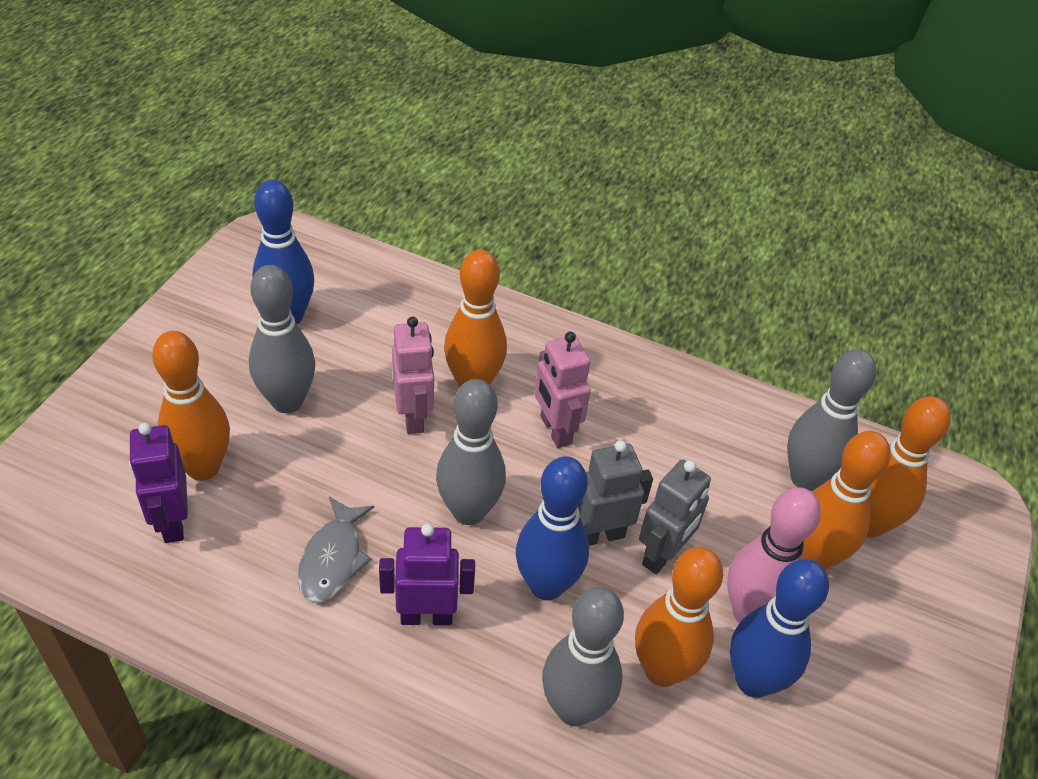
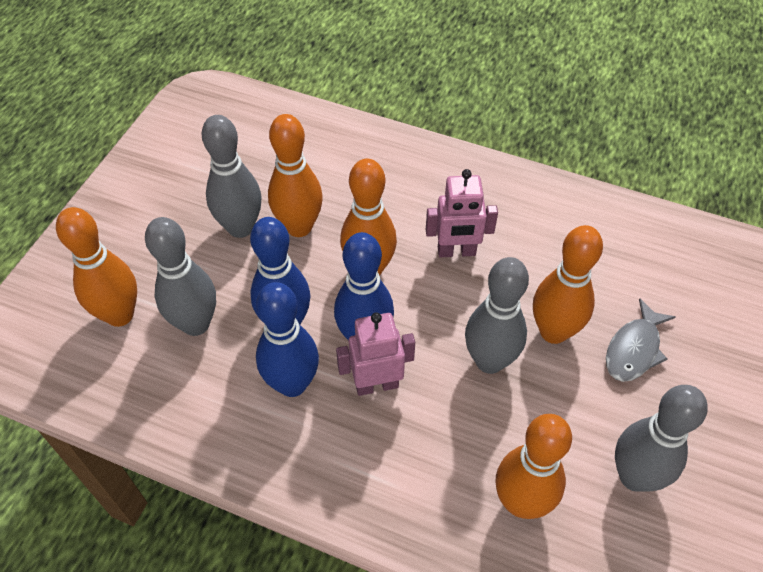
grey robot: 2 -> 0
pink bowling pin: 1 -> 0
purple robot: 2 -> 0

